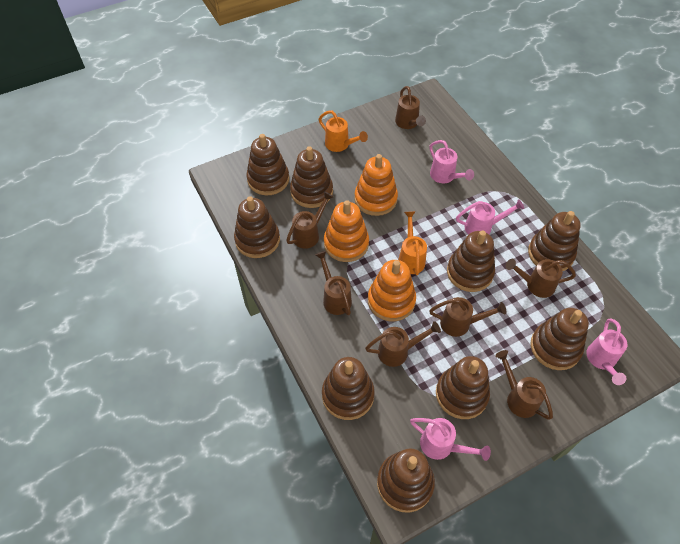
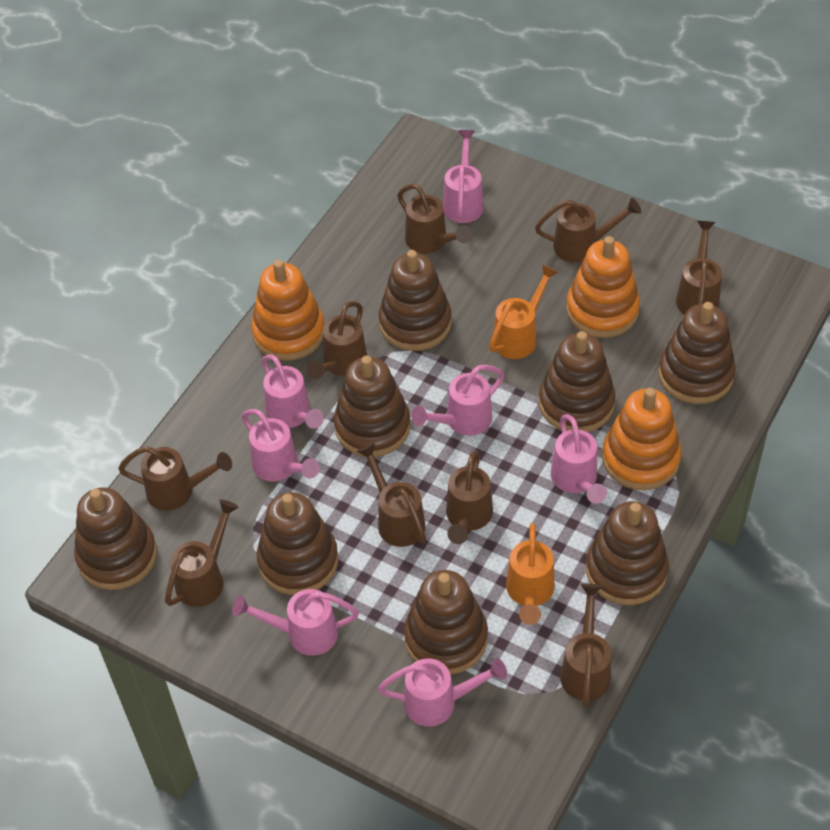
brown stacking toy: 9 -> 8
brown watering can: 7 -> 9
pink watering can: 4 -> 7

